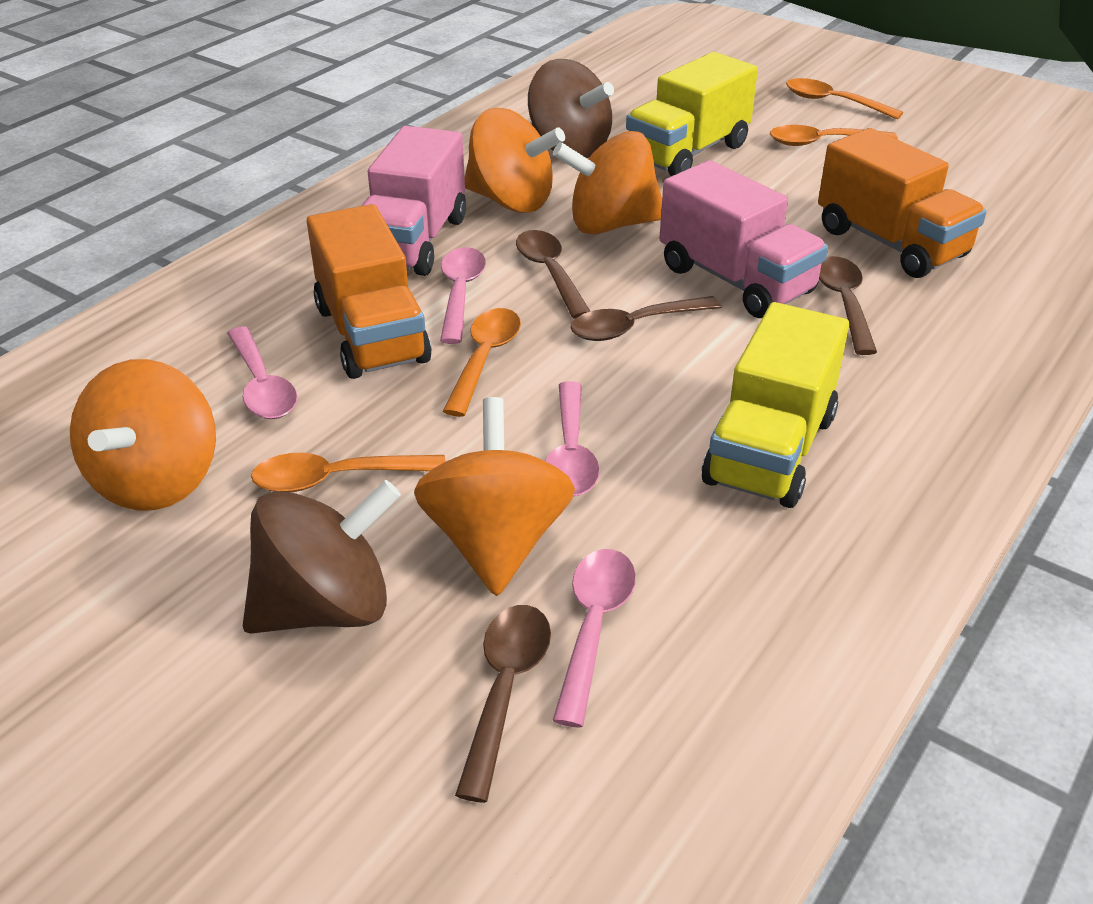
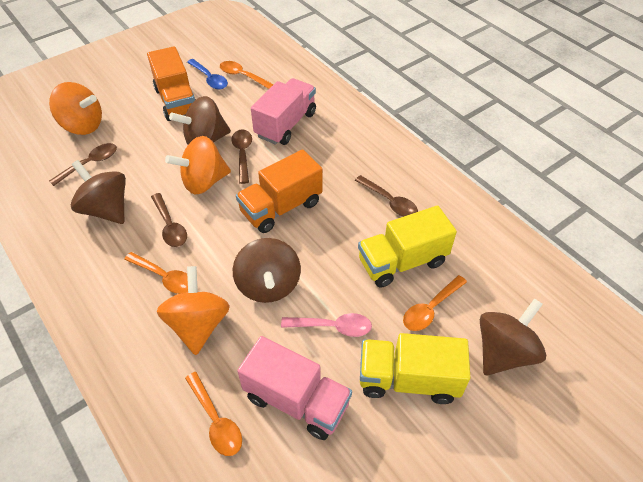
blue spoon: 0 -> 1
brown spinning top: 2 -> 4
orange spinning top: 4 -> 3
pink spoon: 4 -> 1

